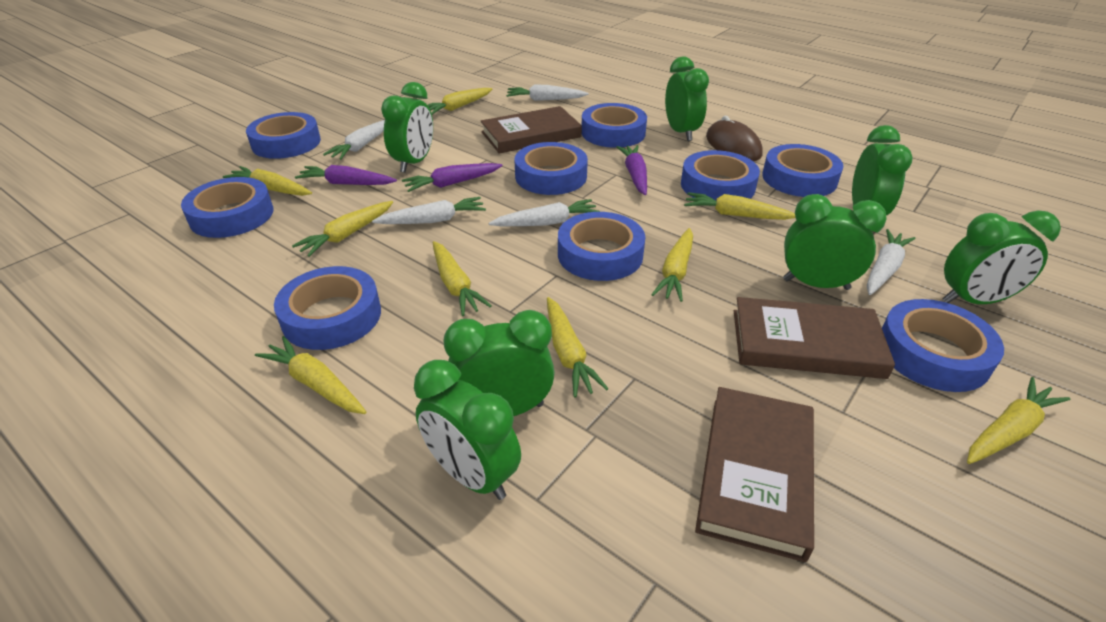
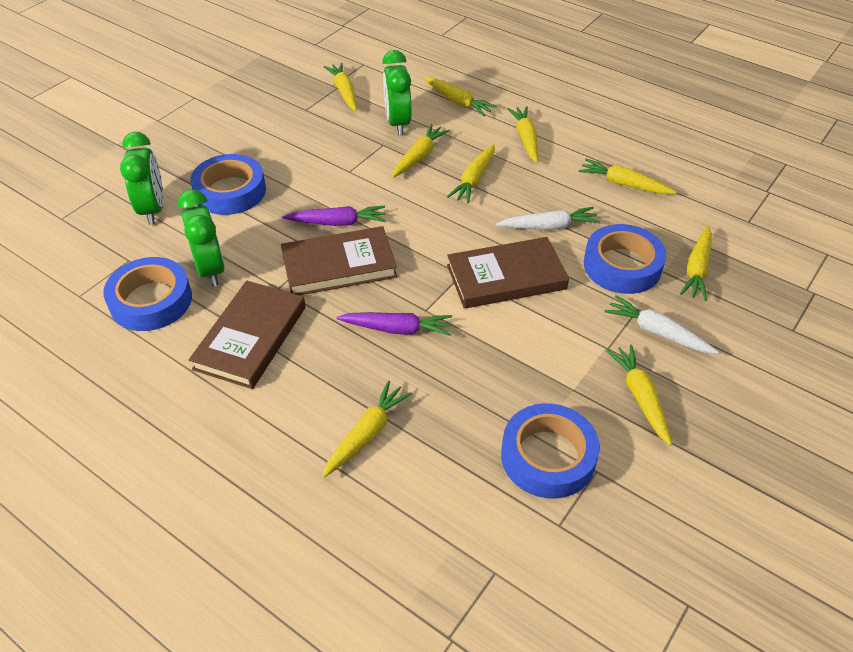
blue tape: 9 -> 4
brown mouse: 1 -> 0
green clock: 7 -> 3
purple carrot: 3 -> 2
white carrot: 5 -> 2

